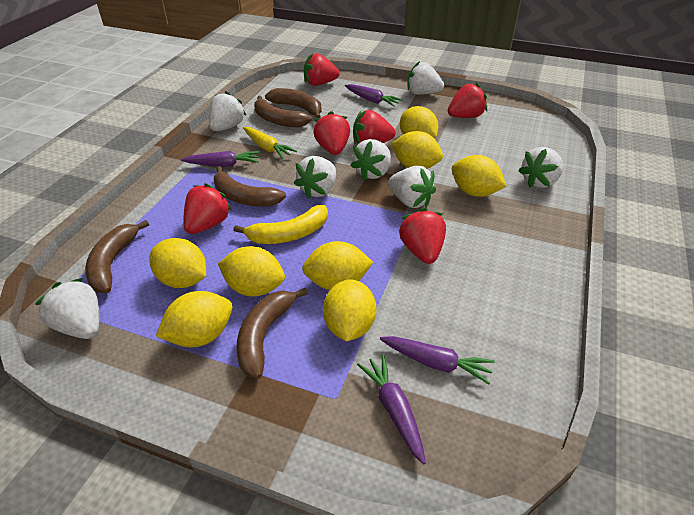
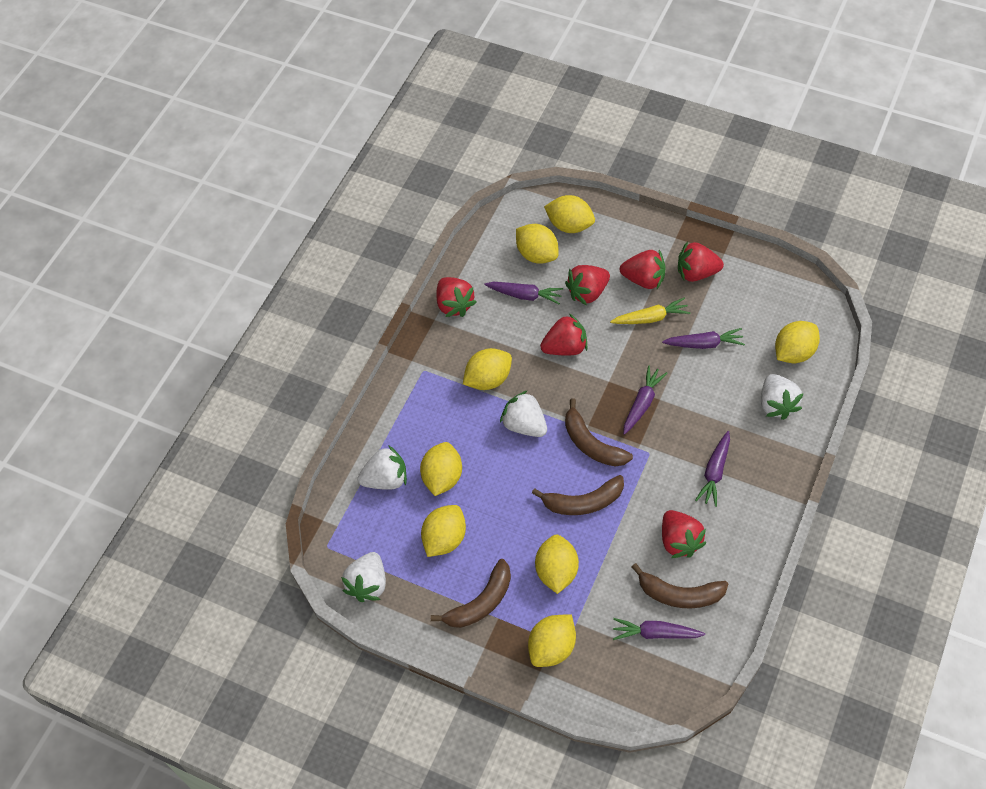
brown banana: 5 -> 4
purple carrot: 4 -> 5
white strawberry: 7 -> 4
yellow banana: 1 -> 0

